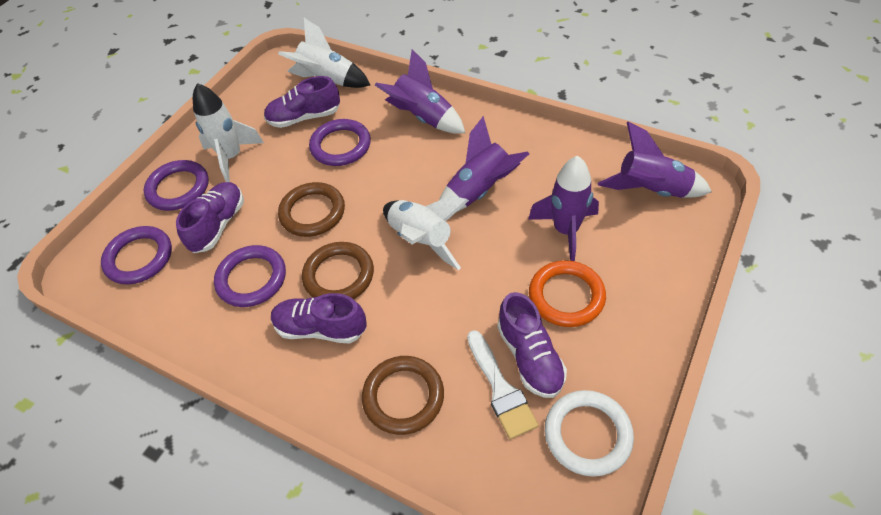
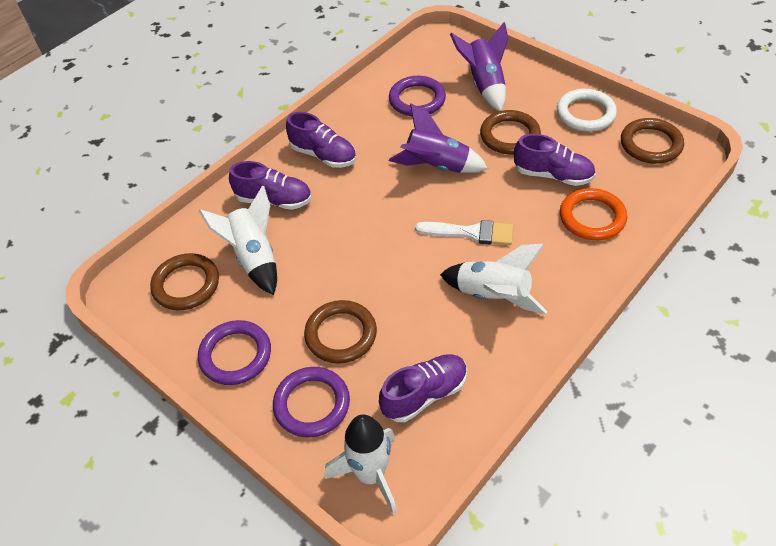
brown ring: 3 -> 4
purple ring: 4 -> 3
purple rocket: 4 -> 2

